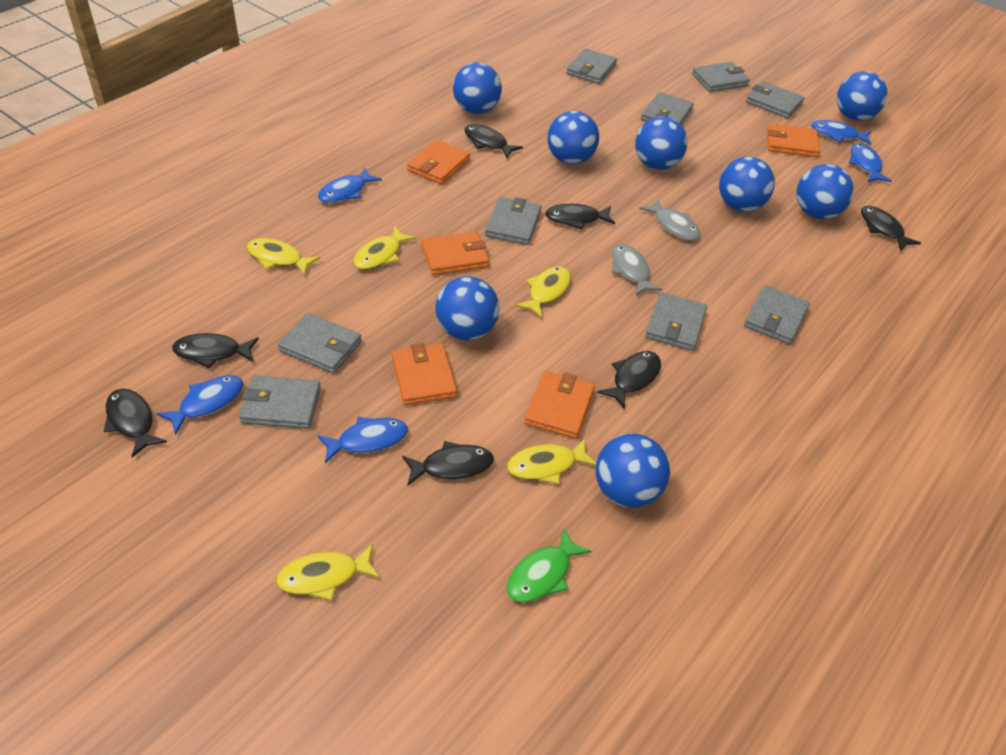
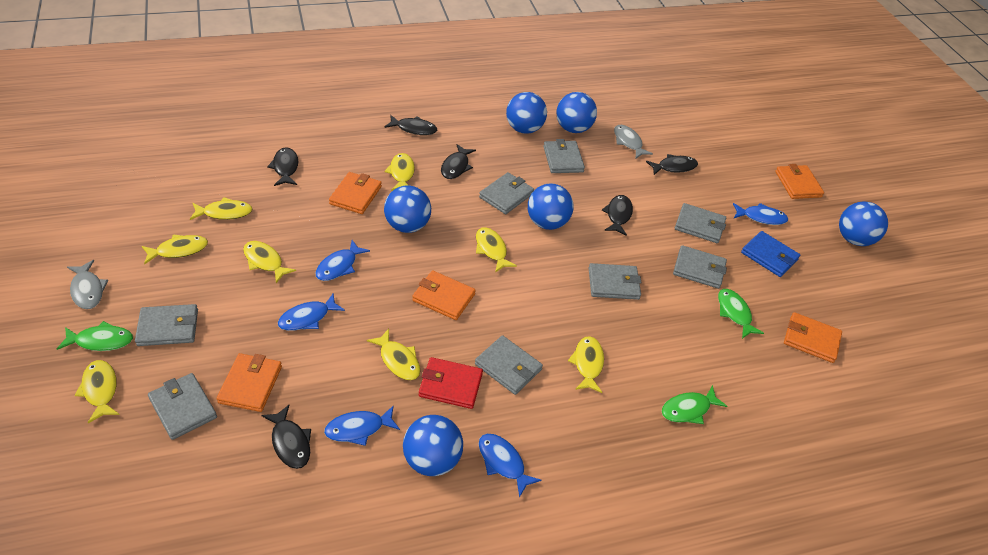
black fish: 7 -> 6
blue ball: 8 -> 6
blue wallet: 0 -> 1
green fish: 1 -> 3
grey wallet: 9 -> 8
red wallet: 0 -> 1
yellow fish: 5 -> 8

